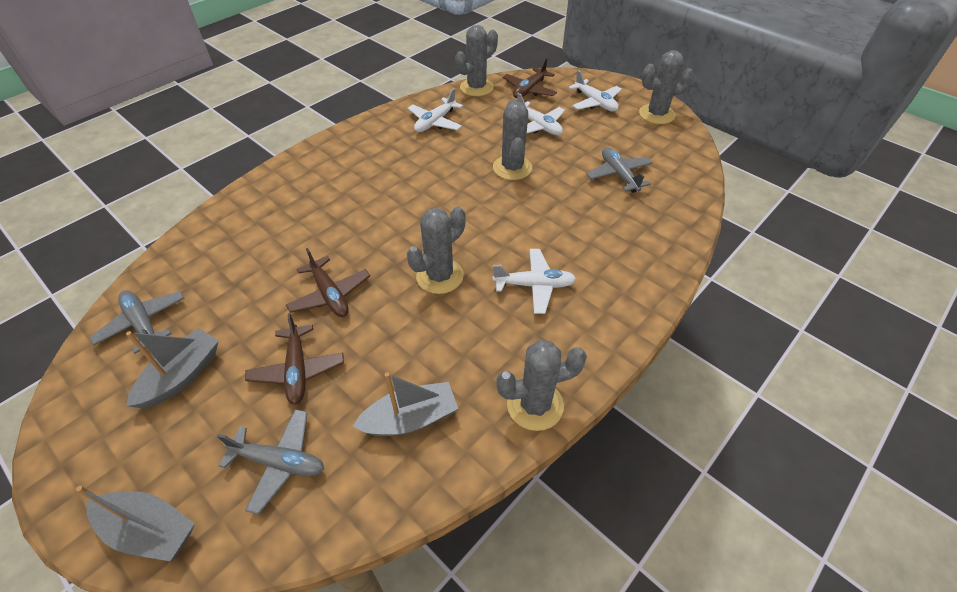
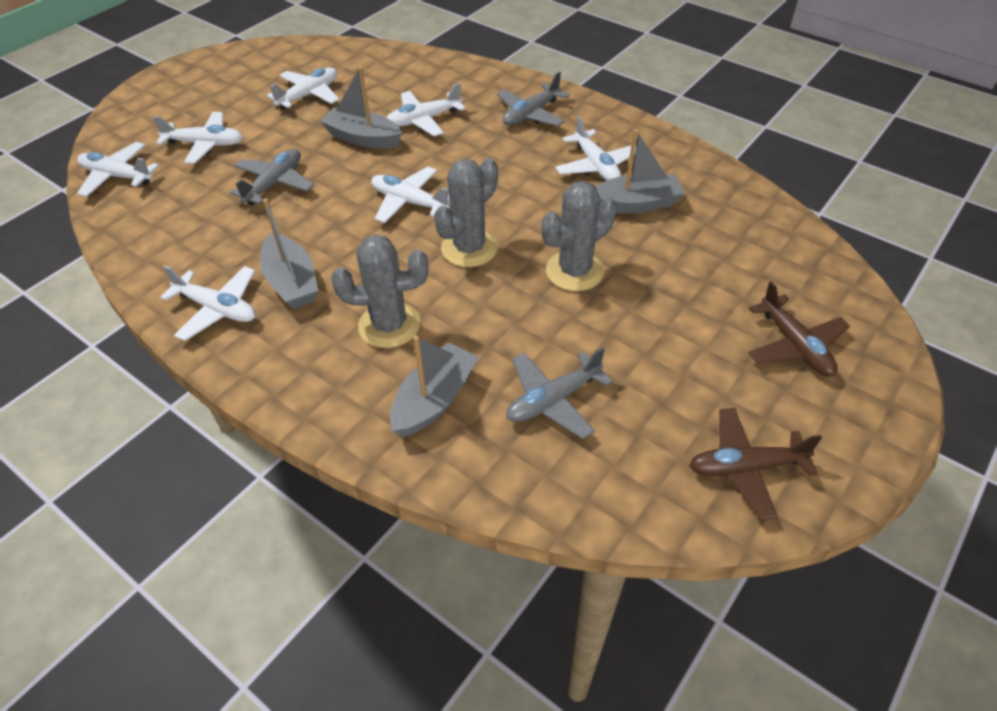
brown plane: 3 -> 2
grey boat: 3 -> 4
grey cactus: 5 -> 3
white plane: 4 -> 7

